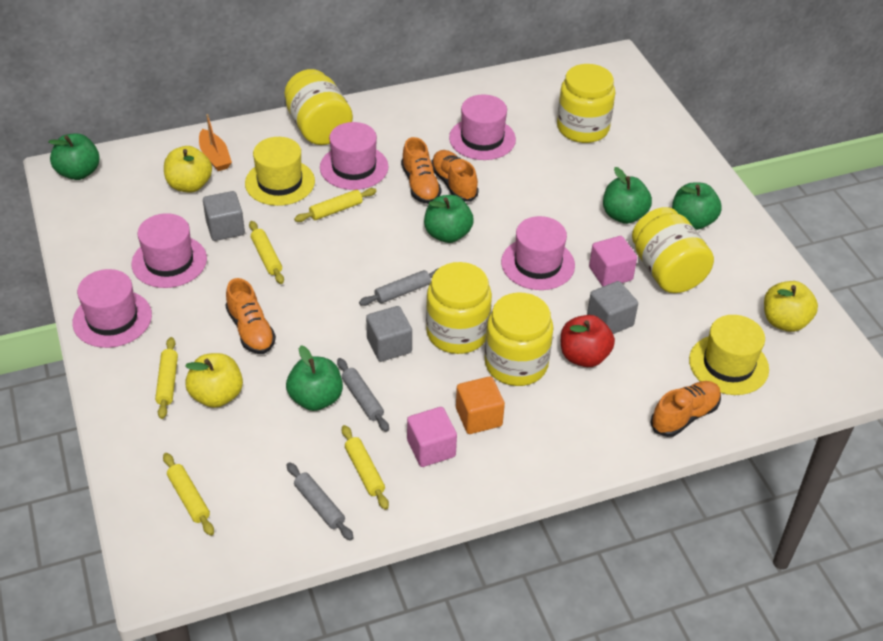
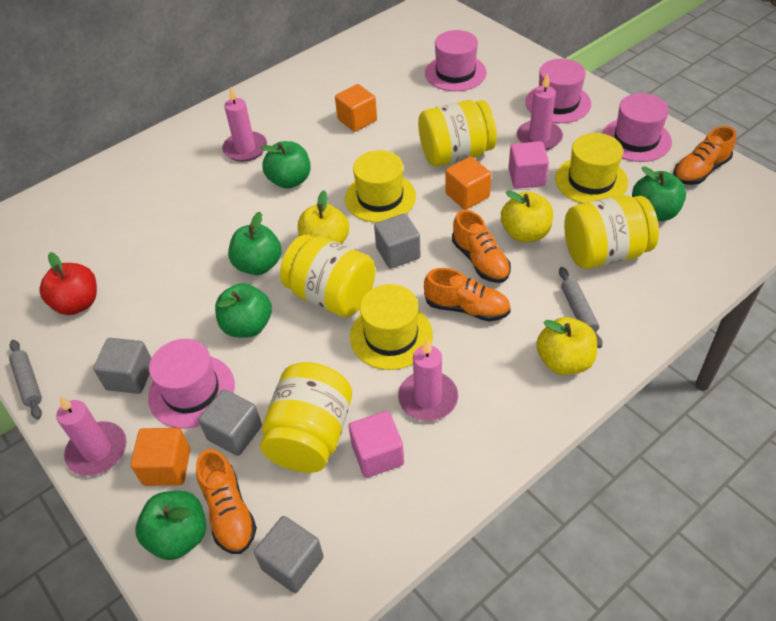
grey cube: 3 -> 4
grey rolling pin: 3 -> 2
orange boat: 1 -> 0
orange cube: 1 -> 3
pink candle: 0 -> 4
pink hat: 5 -> 4
yellow hat: 2 -> 3
yellow jar: 5 -> 4
yellow rolling pin: 5 -> 0

